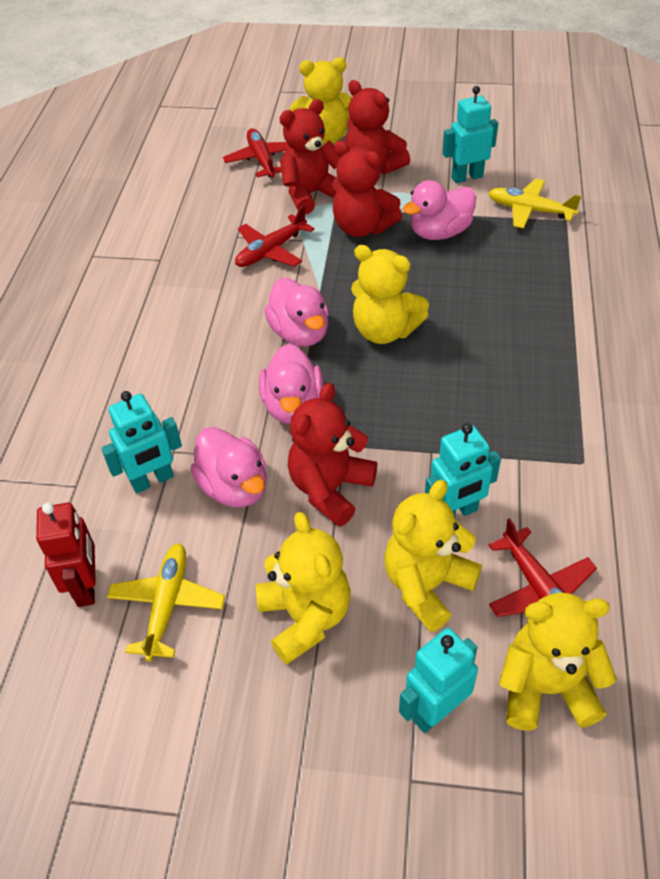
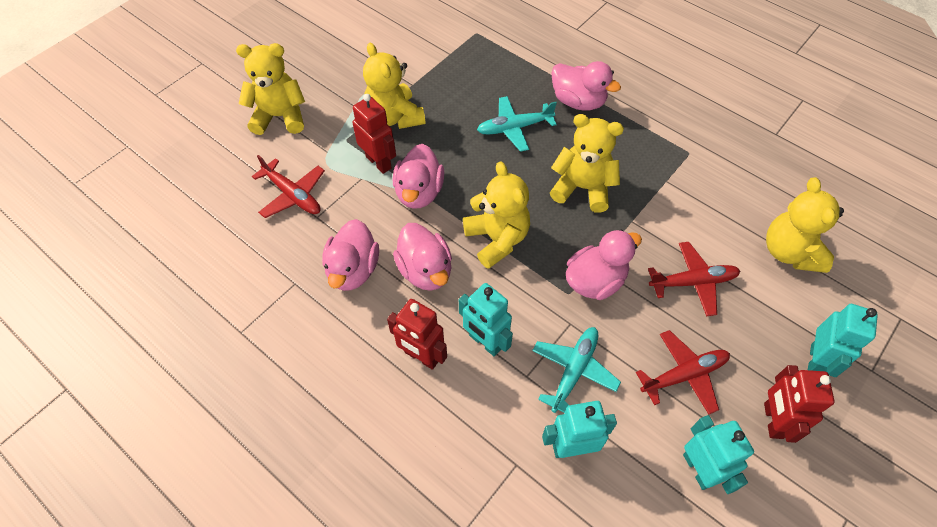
pink duck: 4 -> 5
red robot: 1 -> 3
red teddy bear: 4 -> 0
turquoise plane: 0 -> 2
yellow plane: 2 -> 0

